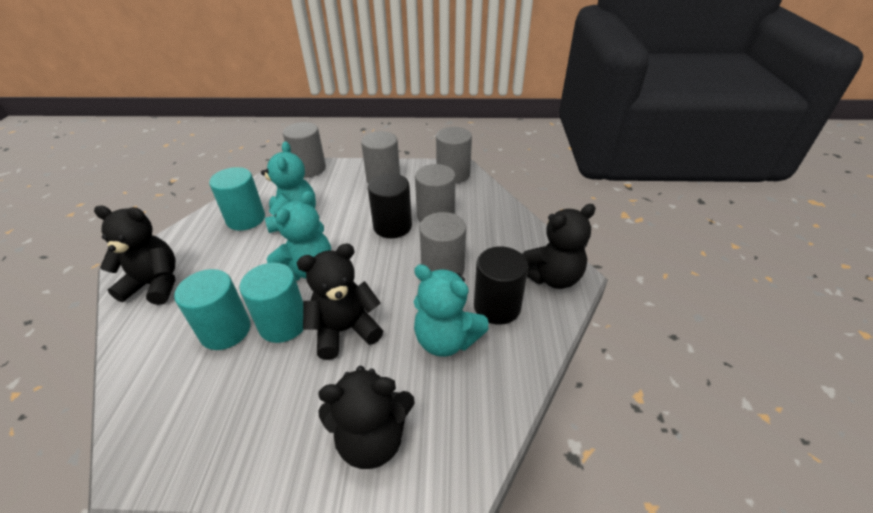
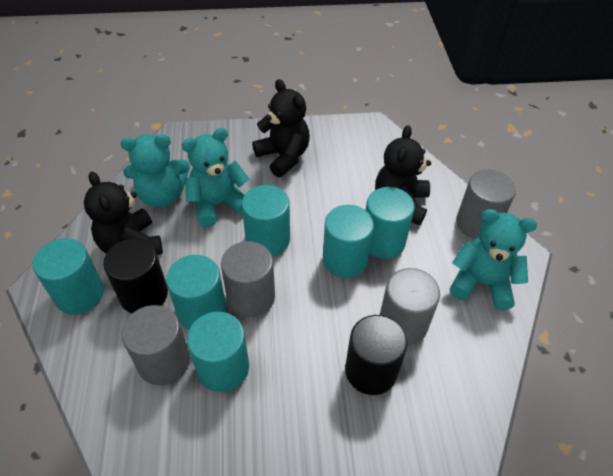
black teddy bear: 4 -> 3
grey cylinder: 5 -> 4
turquoise cylinder: 3 -> 6

